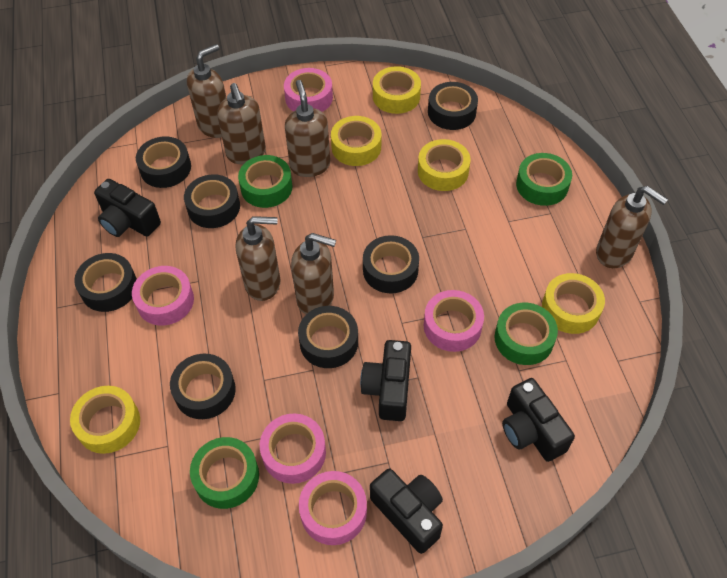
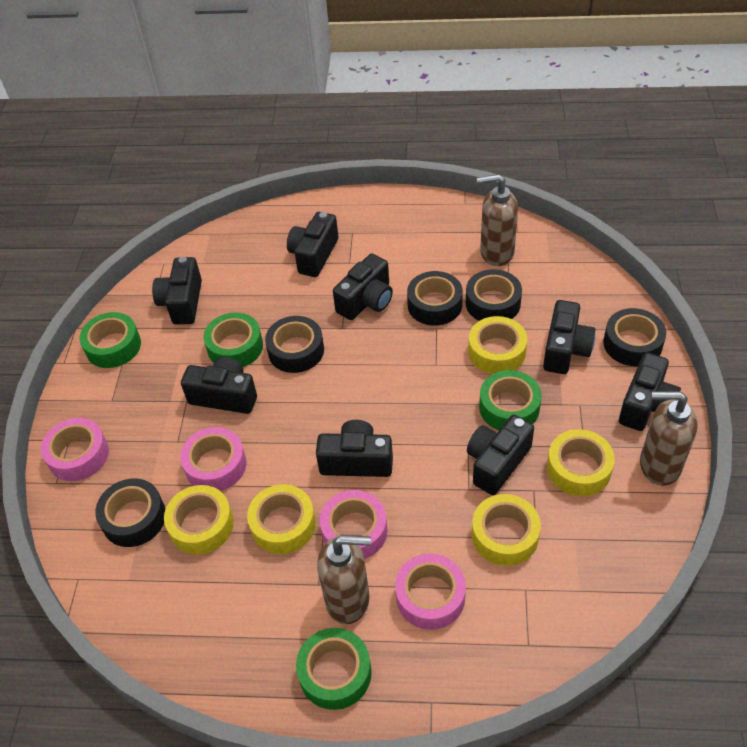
black camera: 4 -> 8
black tape: 7 -> 5
brown soap dispenser: 6 -> 3
pink tape: 5 -> 4

